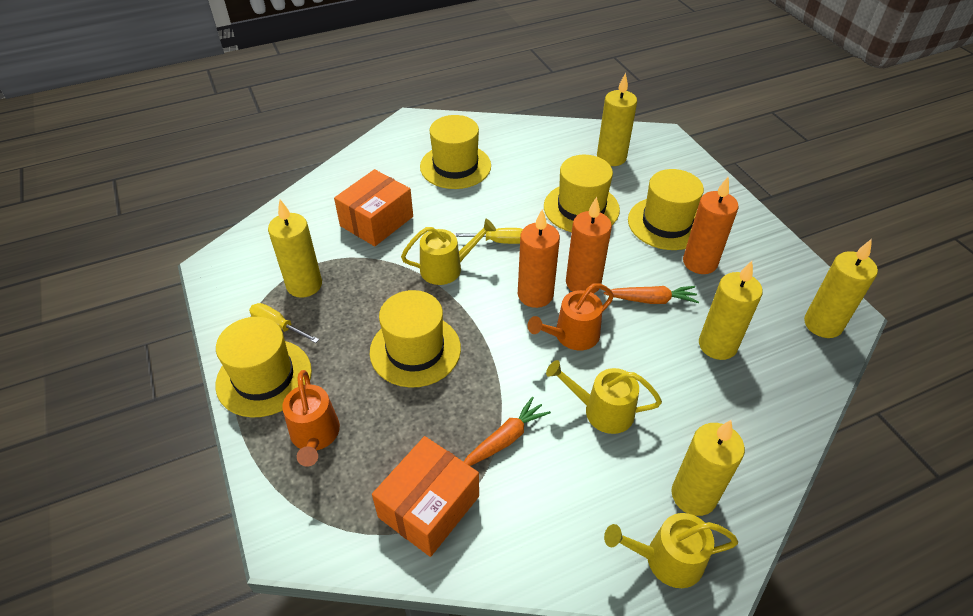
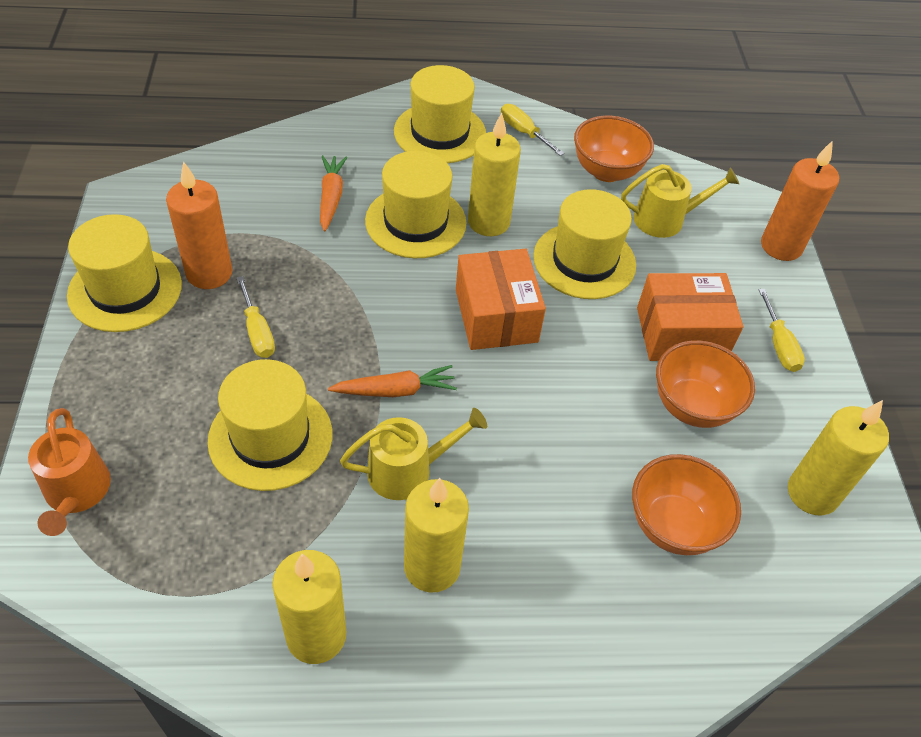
orange bowl: 0 -> 3
orange candle: 3 -> 2
orange watering can: 2 -> 1
yellow candle: 5 -> 4
yellow screwdriver: 2 -> 3
yellow watering can: 3 -> 2

